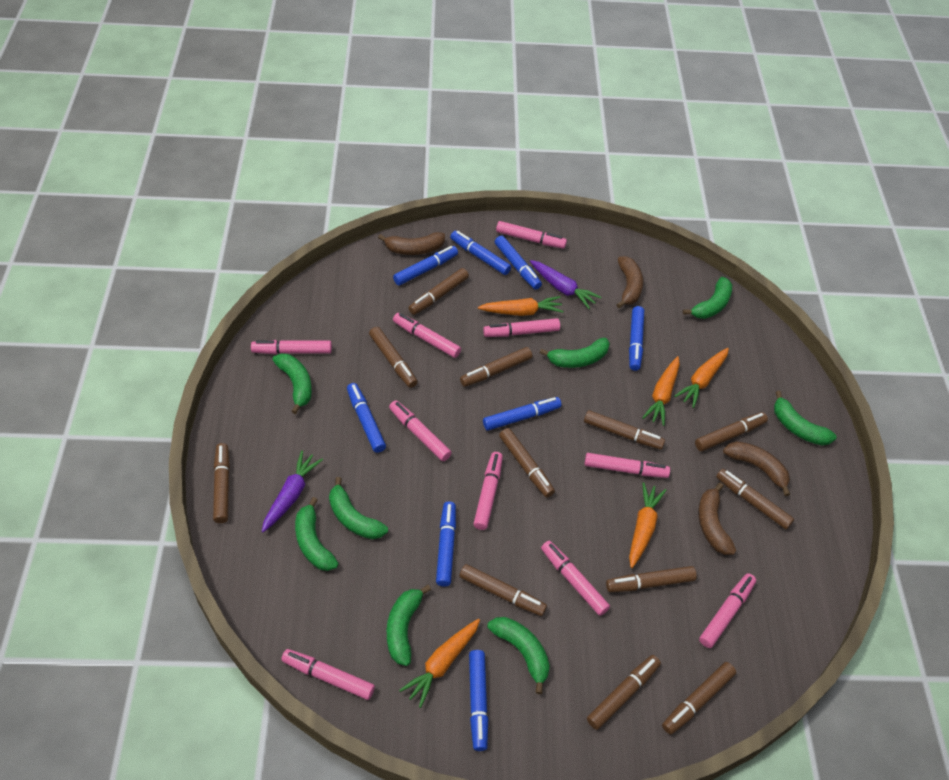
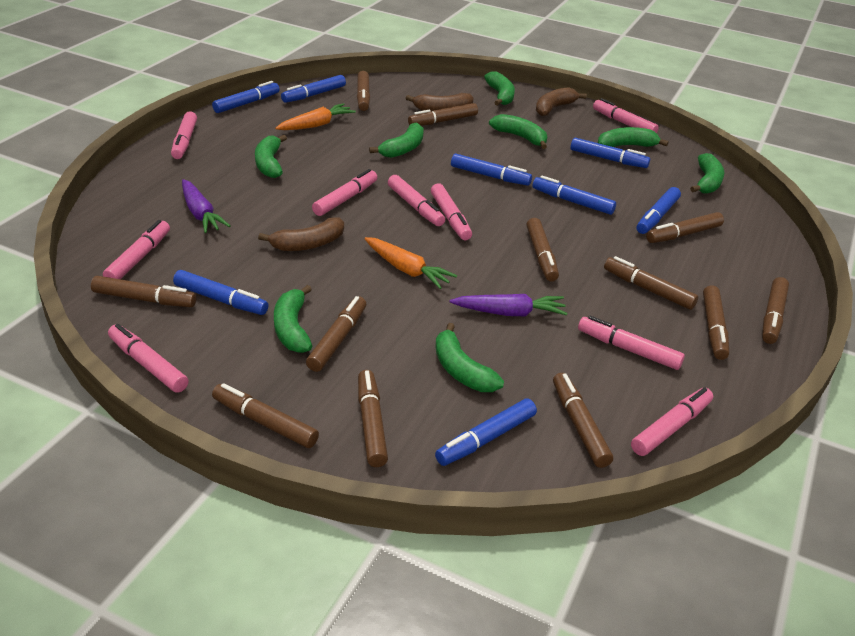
brown banana: 4 -> 3
orange carrot: 5 -> 2
pink marker: 10 -> 9

